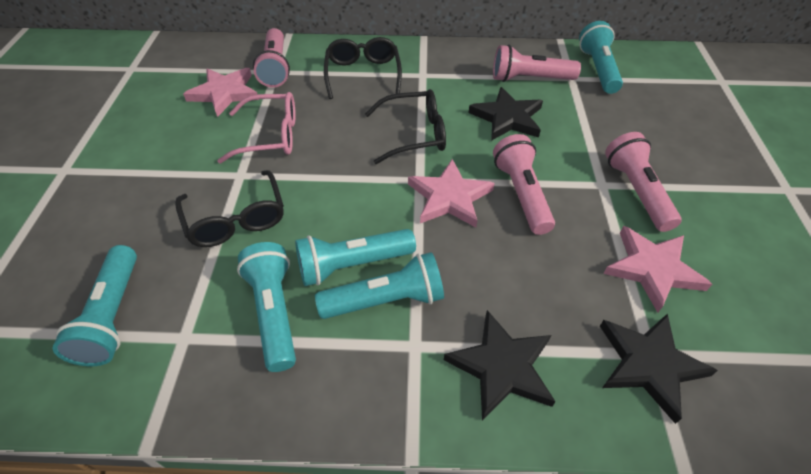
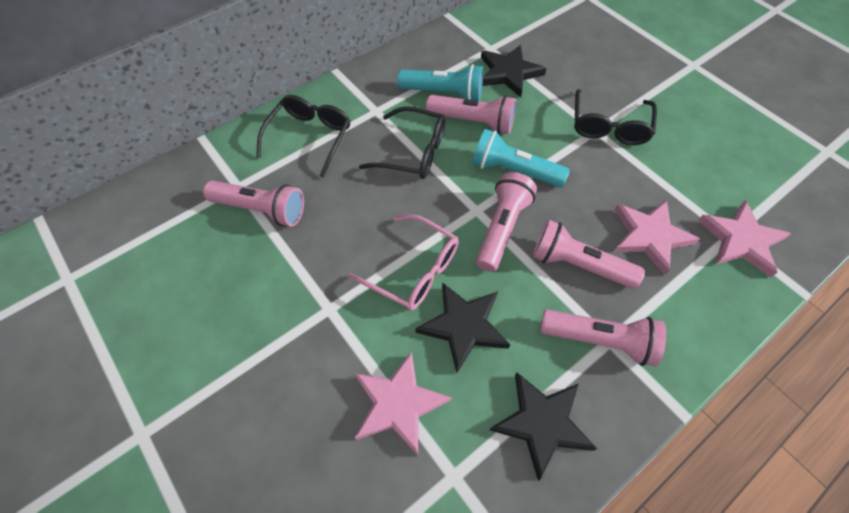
pink flashlight: 4 -> 5
turquoise flashlight: 5 -> 2

